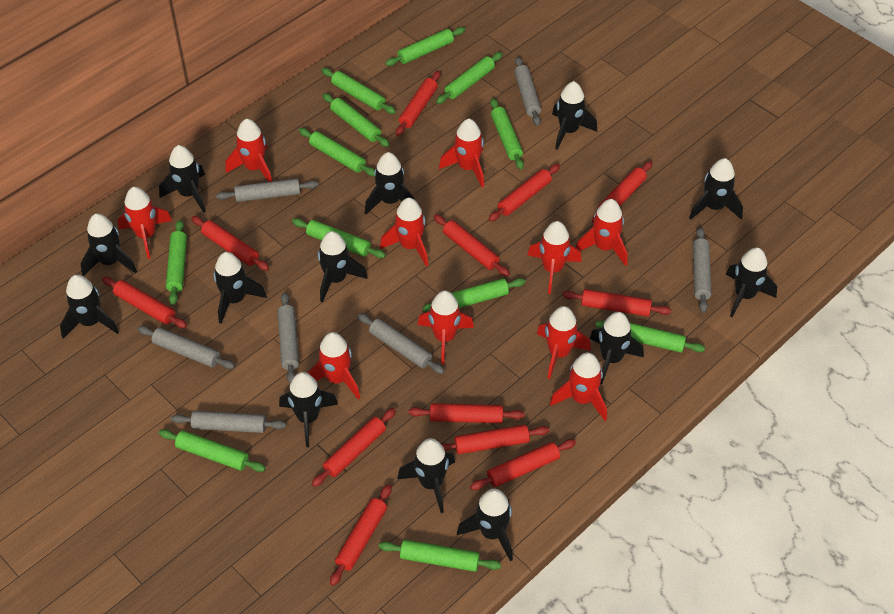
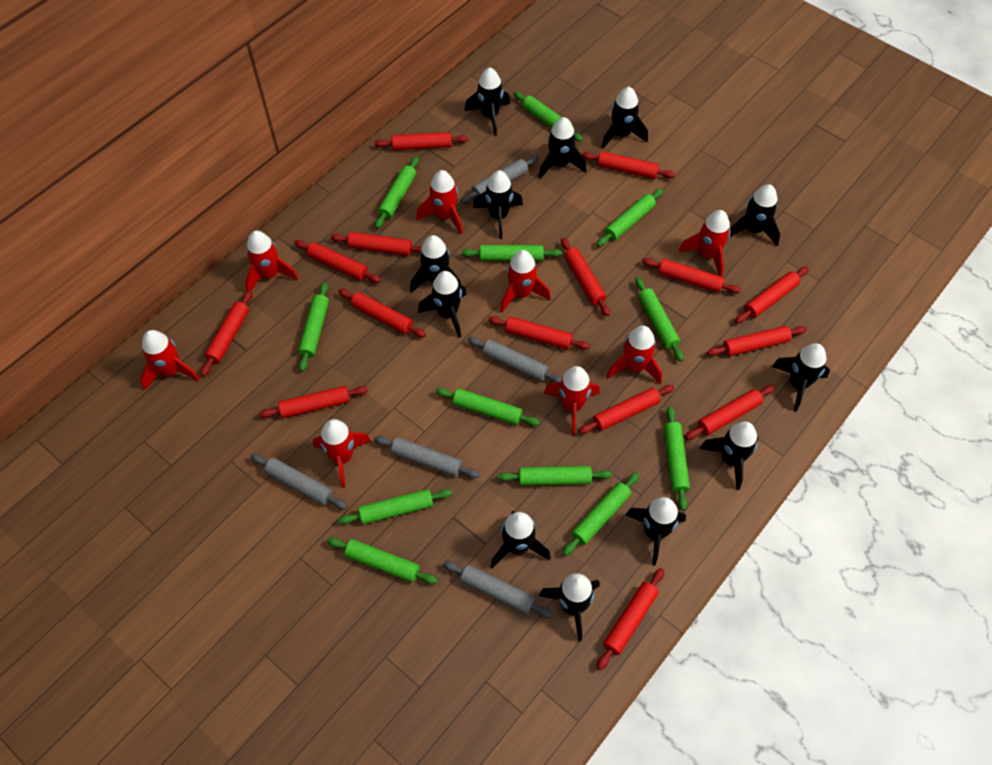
black rocket: 13 -> 12
grey rolling pin: 7 -> 5
red rocket: 10 -> 8
red rolling pin: 12 -> 15

